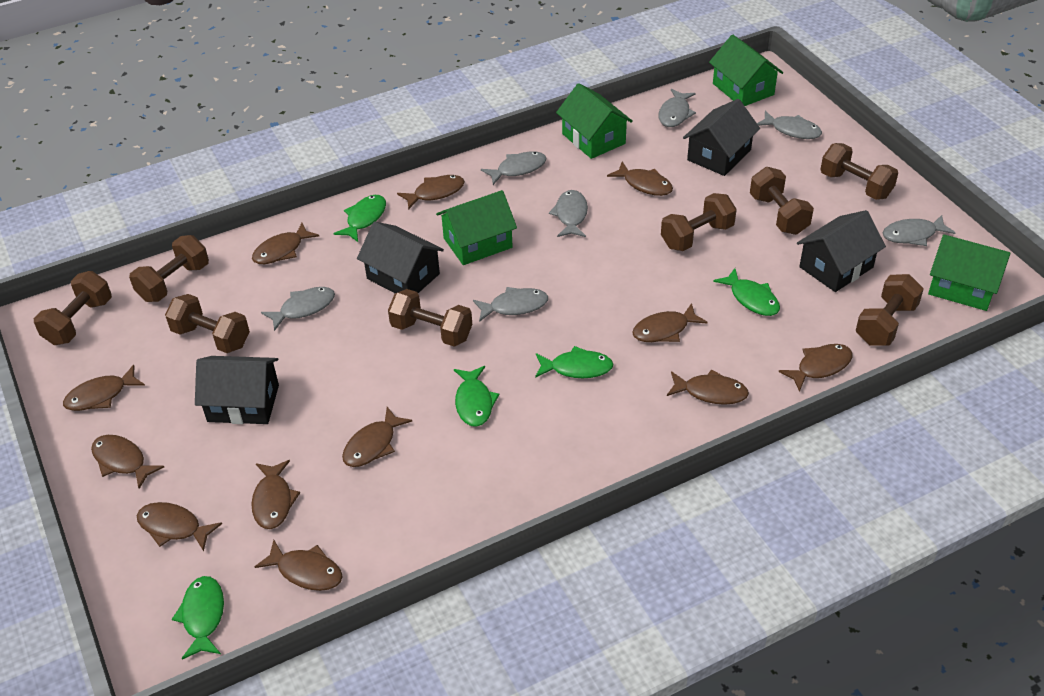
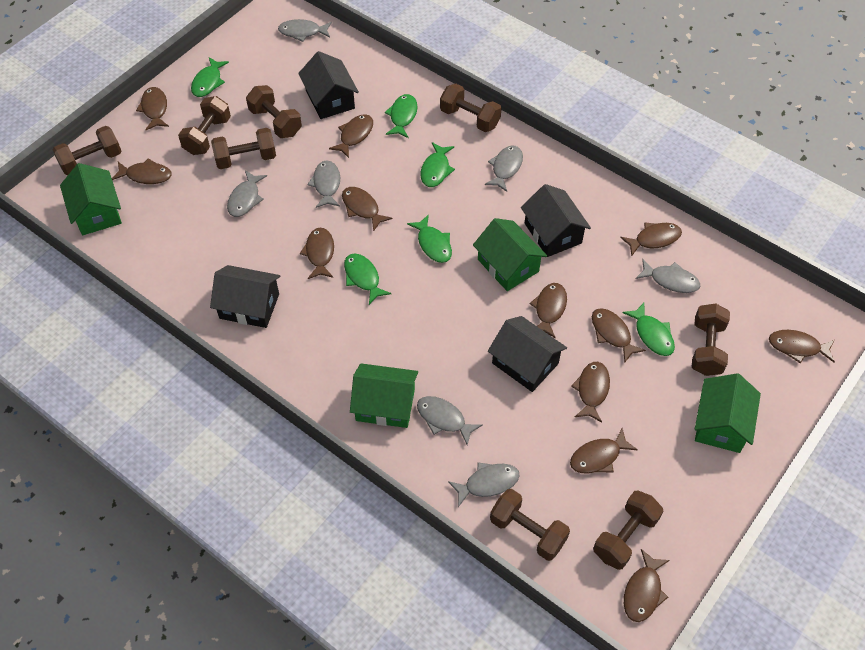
green fish: 5 -> 6

